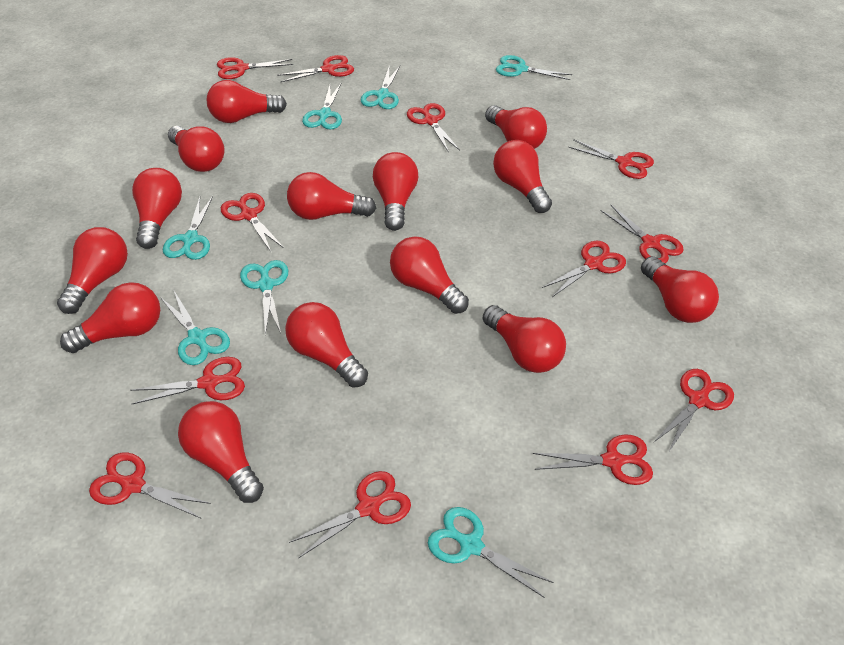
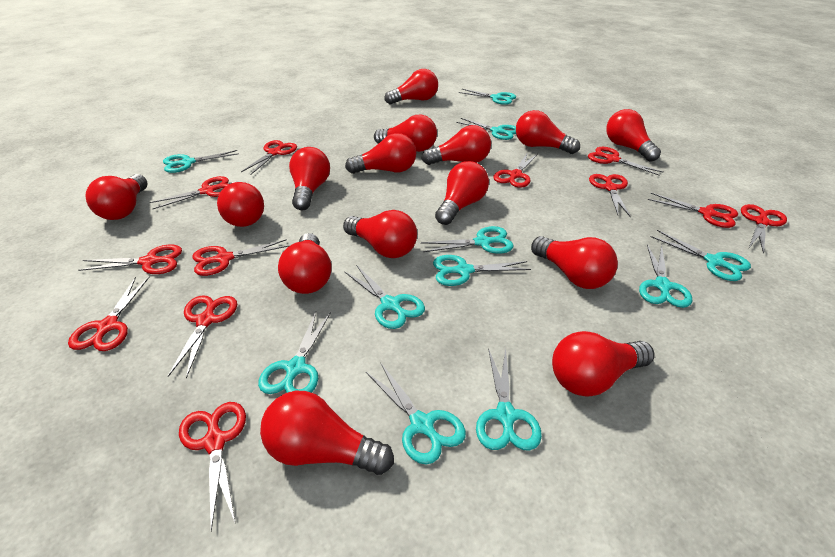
red light bulb: 14 -> 15
turquoise scissors: 7 -> 11

